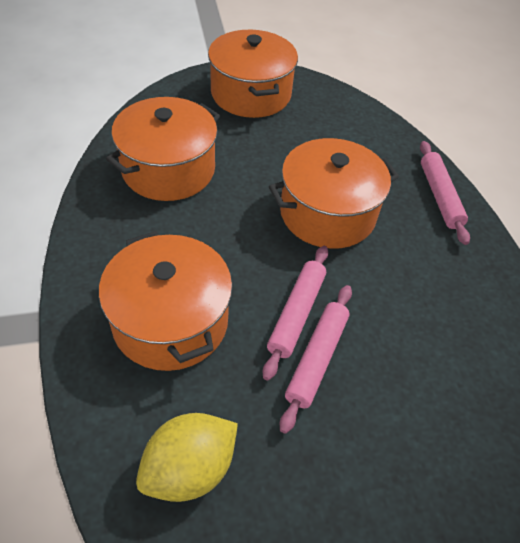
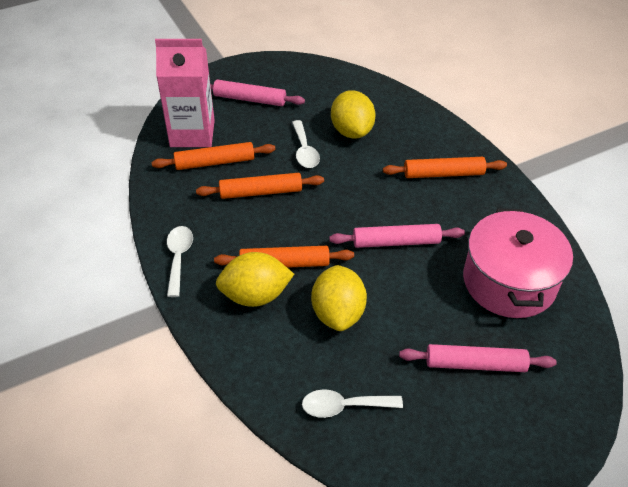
orange pot: 4 -> 0
orange rolling pin: 0 -> 4
pink carton: 0 -> 1
pink pot: 0 -> 1
white spoon: 0 -> 3
yellow lemon: 1 -> 3

